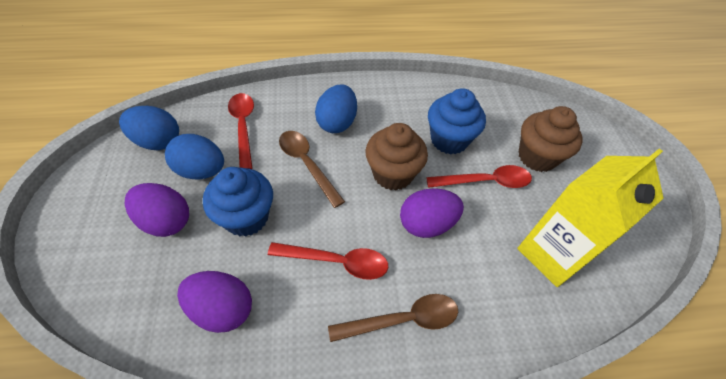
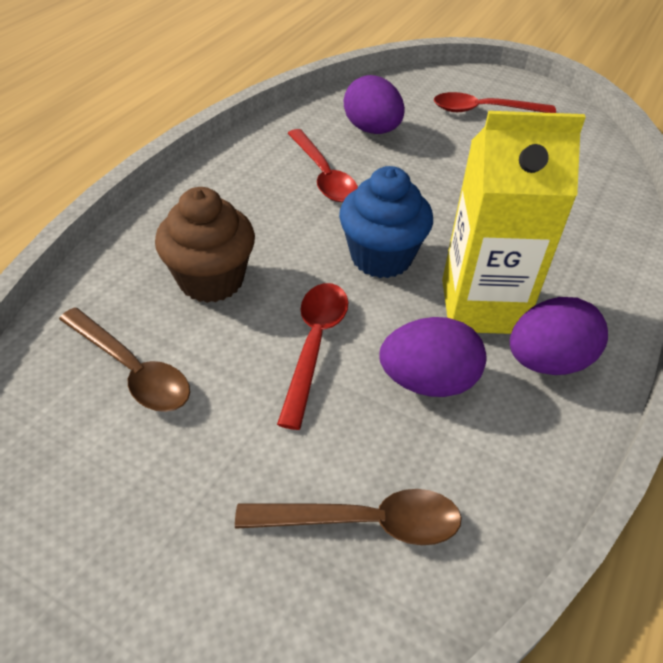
blue cupcake: 2 -> 1
blue egg: 3 -> 0
brown cupcake: 2 -> 1

